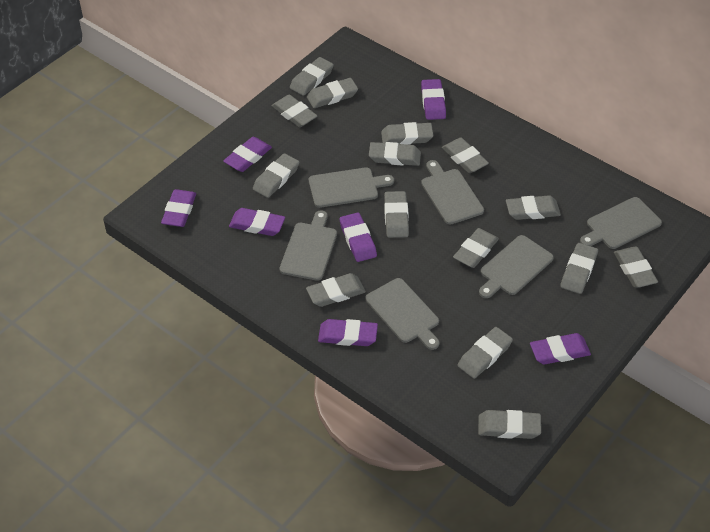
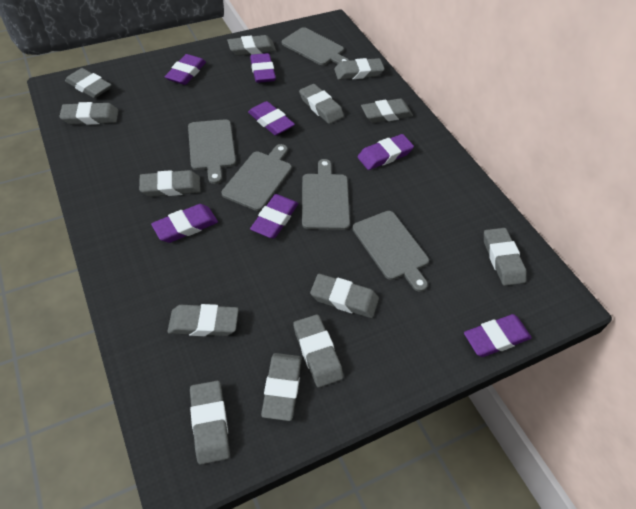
grey cutting board: 6 -> 5
grey eraser: 15 -> 13

